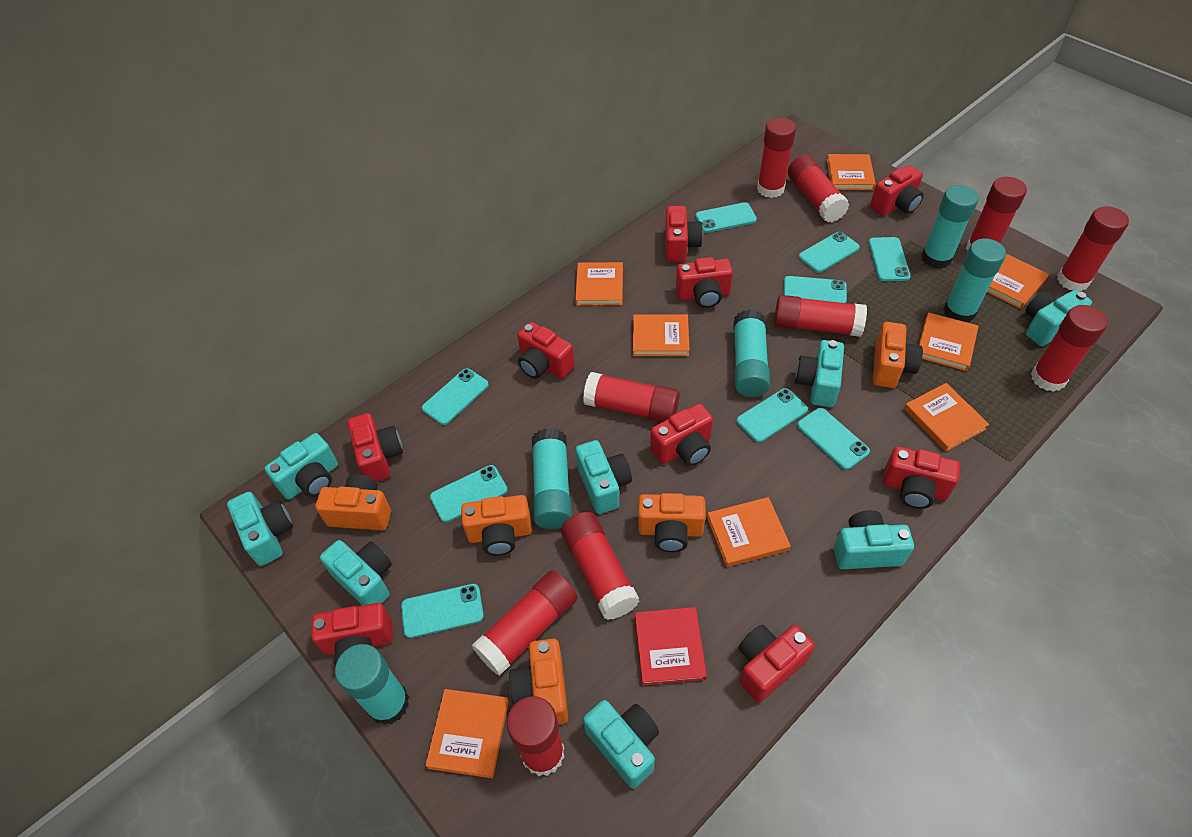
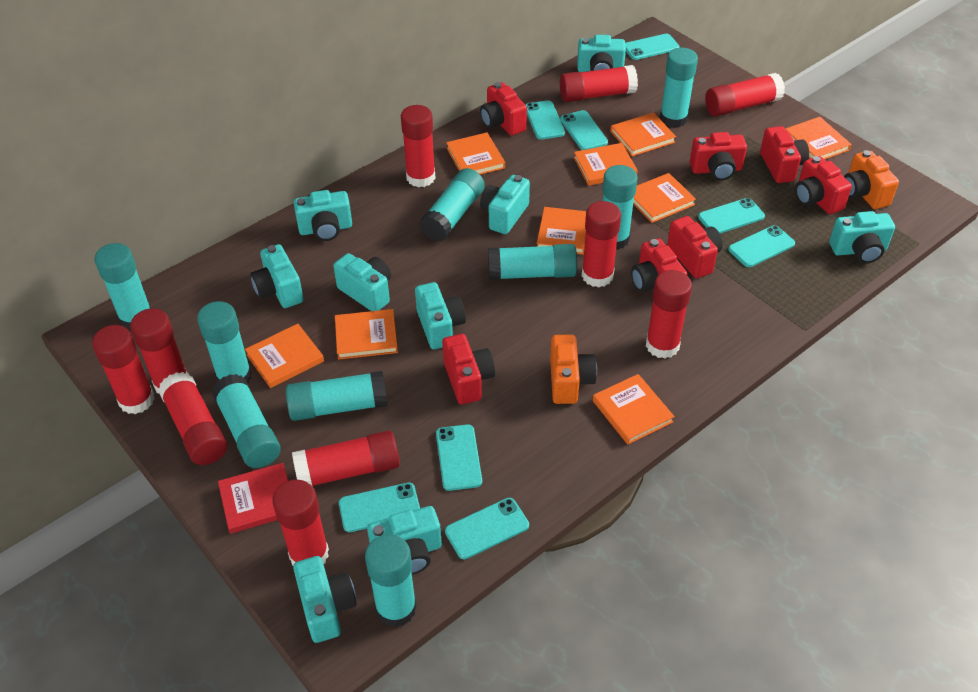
orange book: 8 -> 9
orange camera: 5 -> 2
red camera: 9 -> 7
turquoise camera: 8 -> 9
turquoise glue stick: 5 -> 9
turquoise phone: 9 -> 8

